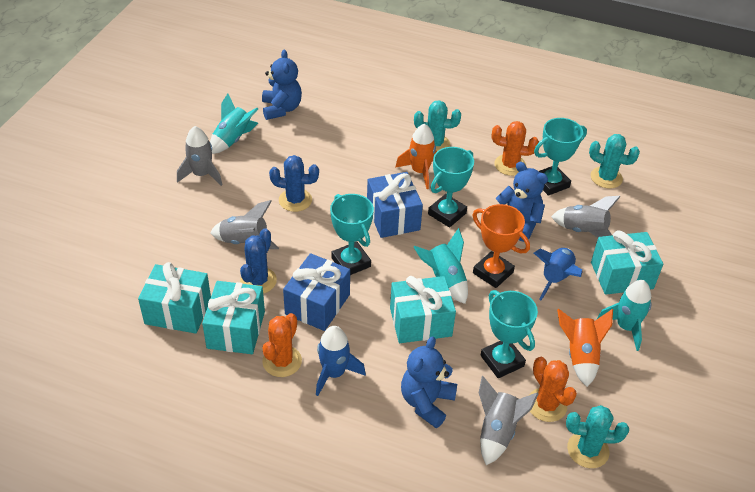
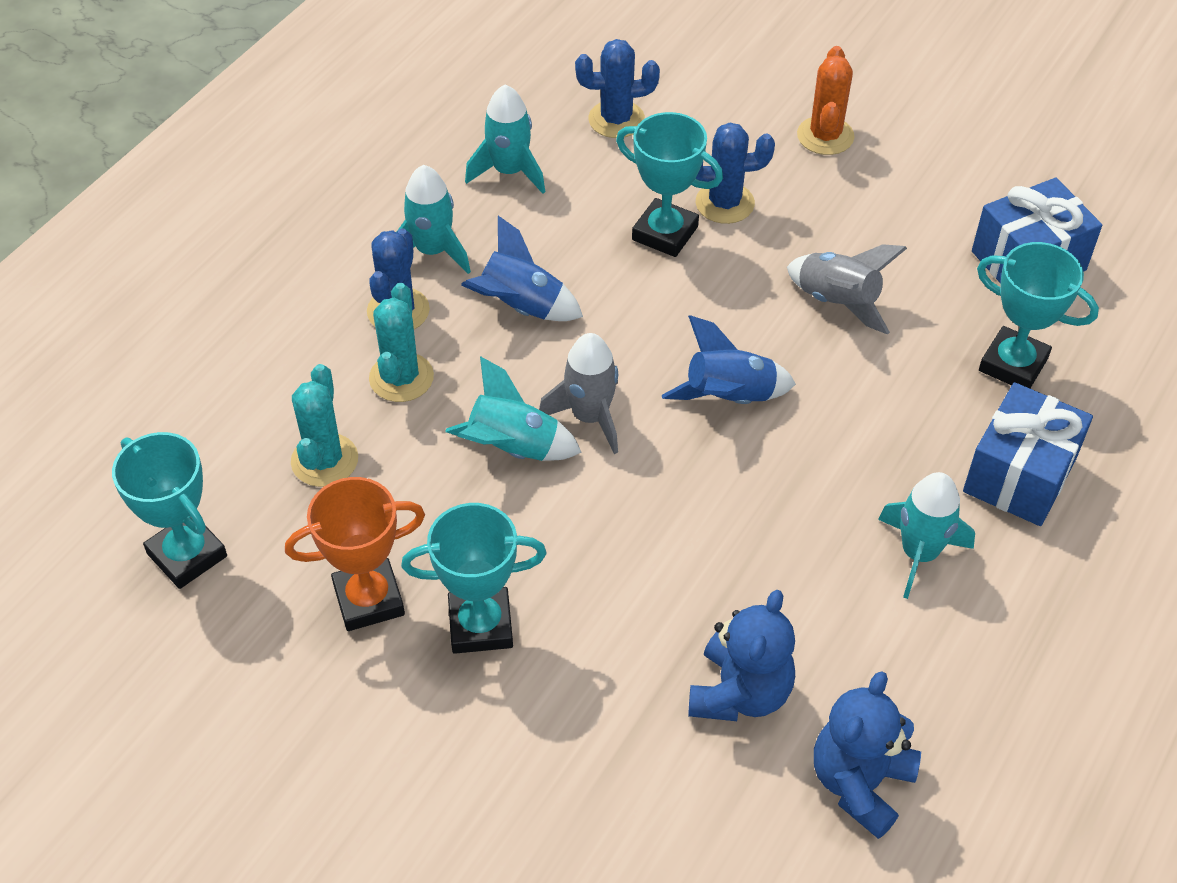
blue cactus: 2 -> 3
blue teddy bear: 3 -> 2
grey rocket: 4 -> 2
orange cactus: 3 -> 1
orange rocket: 2 -> 0
turquoise cactus: 3 -> 2
turquoise gift: 4 -> 0
turquoise rocket: 3 -> 4

